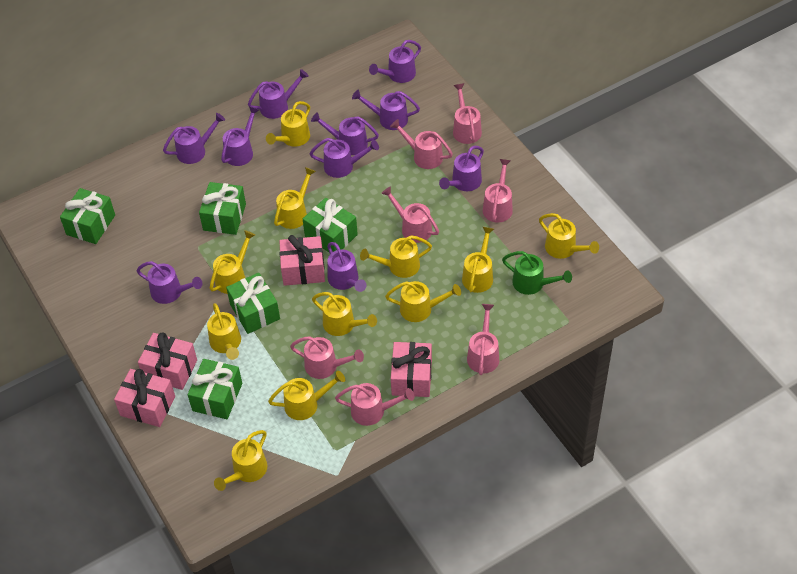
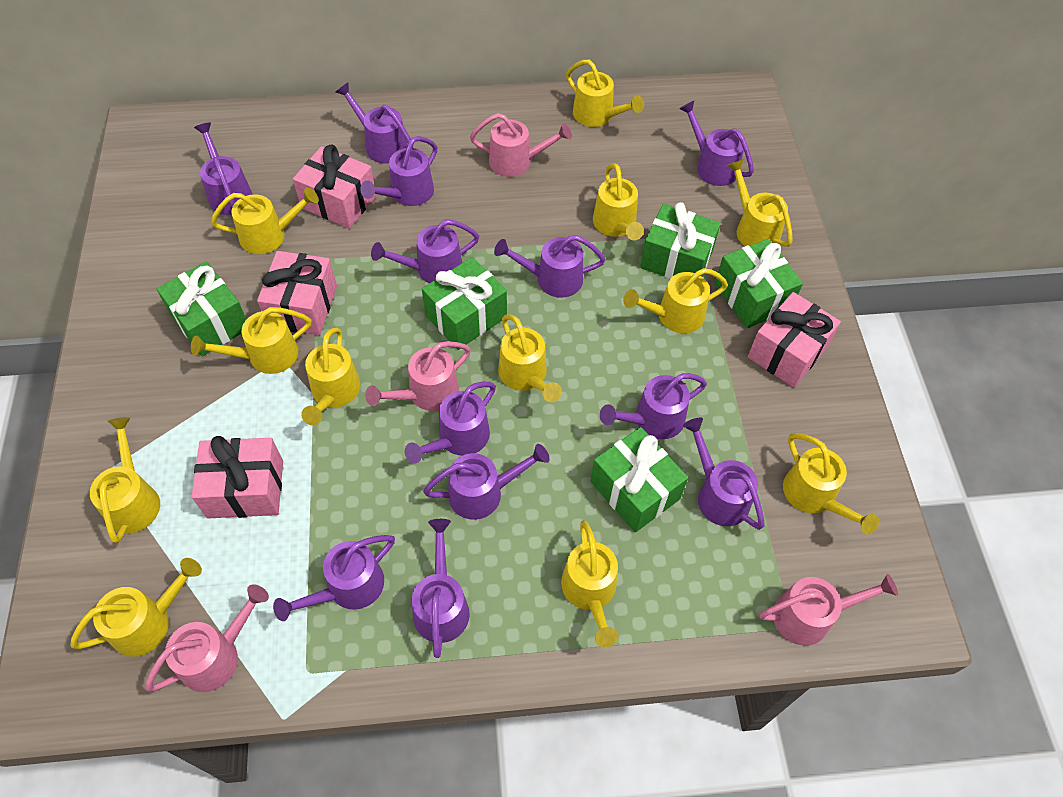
green watering can: 1 -> 0
pink watering can: 7 -> 4
purple watering can: 10 -> 12
yellow watering can: 11 -> 12

